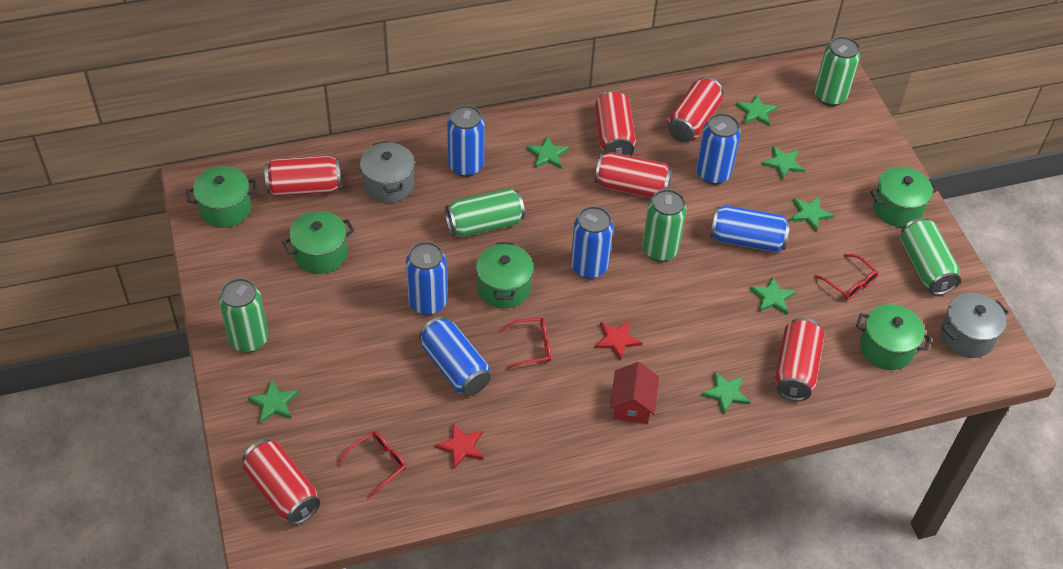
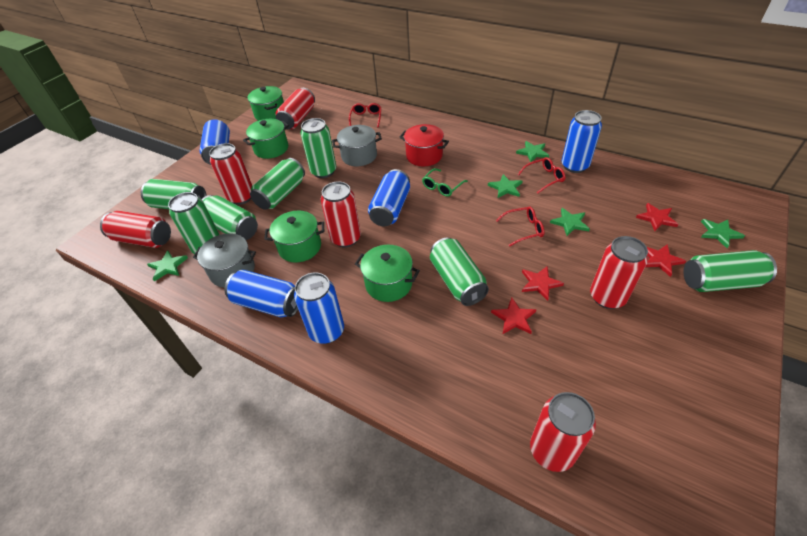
blue can: 6 -> 5
green can: 5 -> 7
green glasses: 0 -> 1
green pot: 5 -> 4
green star: 7 -> 5
red house: 1 -> 0
red pot: 0 -> 1
red star: 2 -> 4

